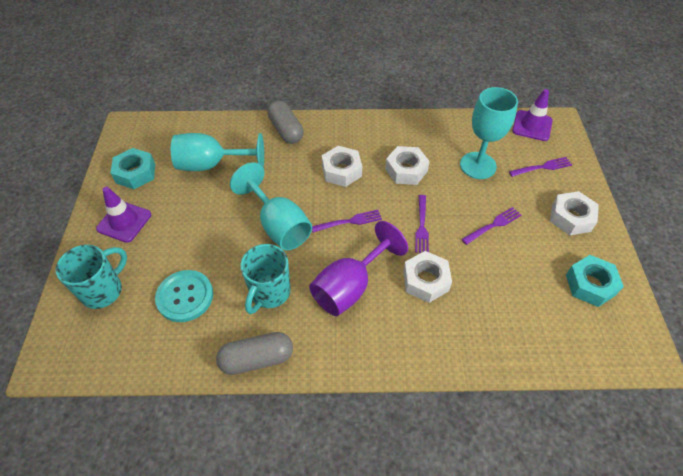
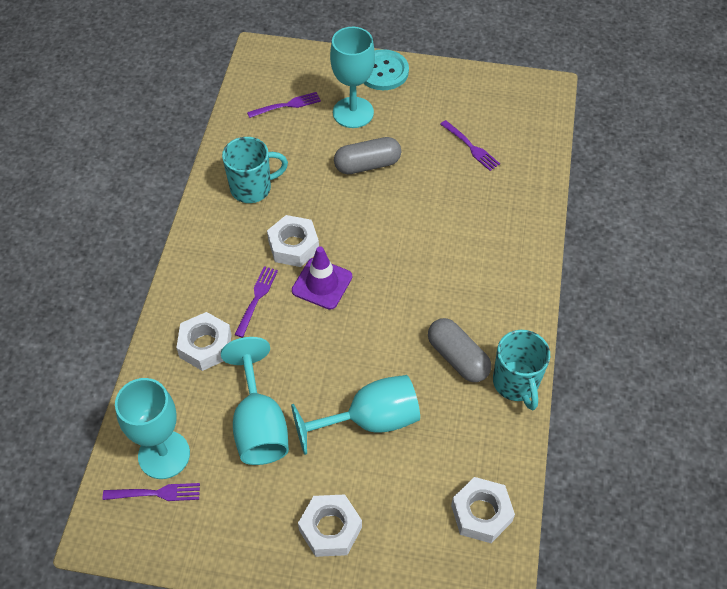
purple goblet: 1 -> 0
purple traffic cone: 2 -> 1
turquoise goblet: 3 -> 4
turquoise nut: 2 -> 0

